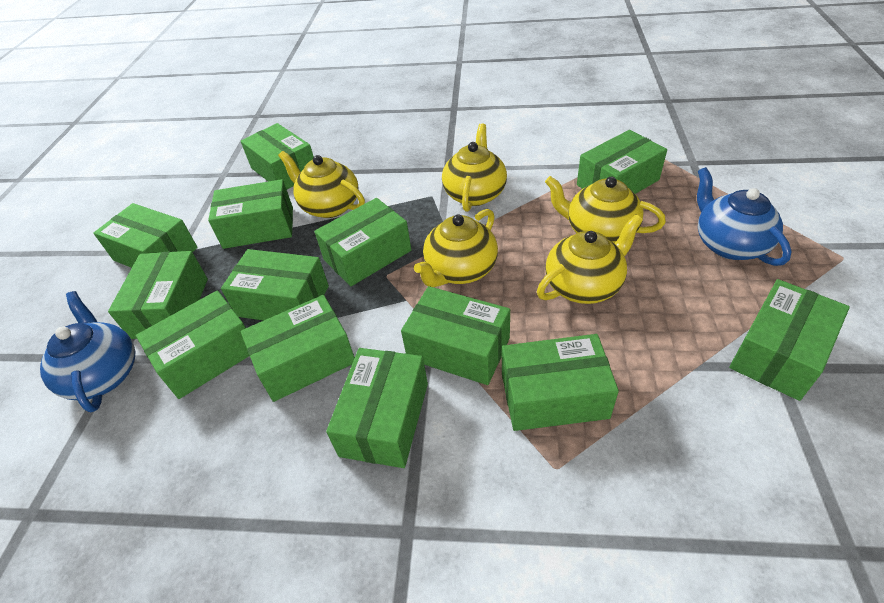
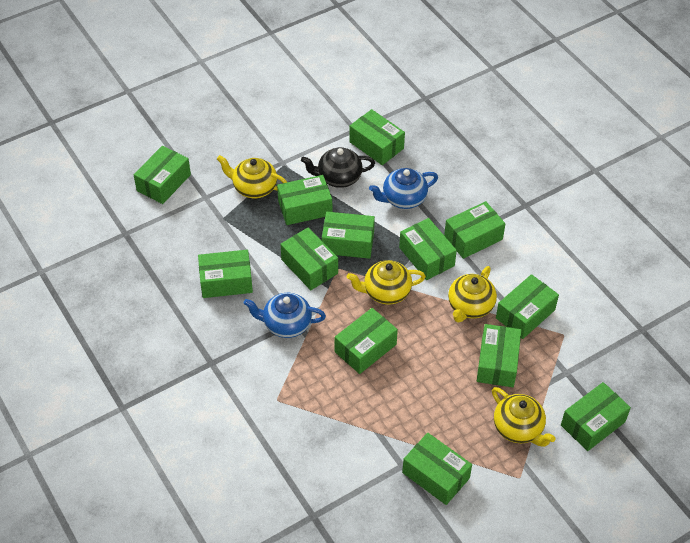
black teapot: 0 -> 1
yellow teapot: 5 -> 4

